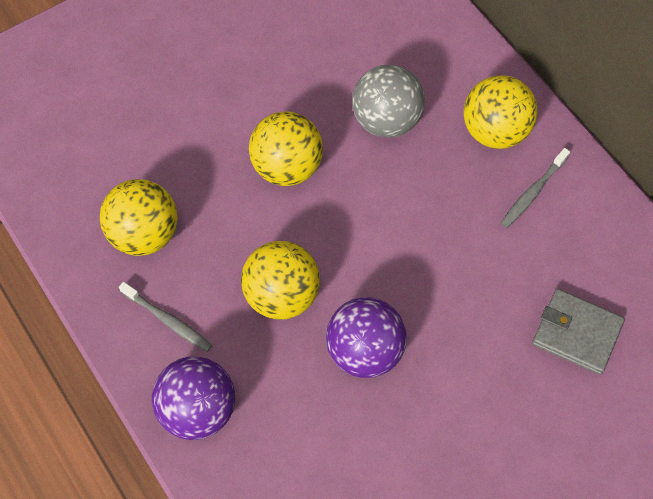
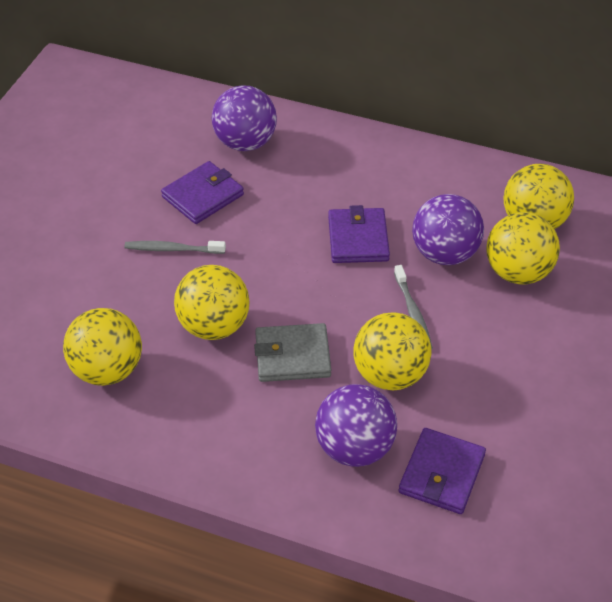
grey ball: 1 -> 0
purple ball: 2 -> 3
purple wallet: 0 -> 3
yellow ball: 4 -> 5

